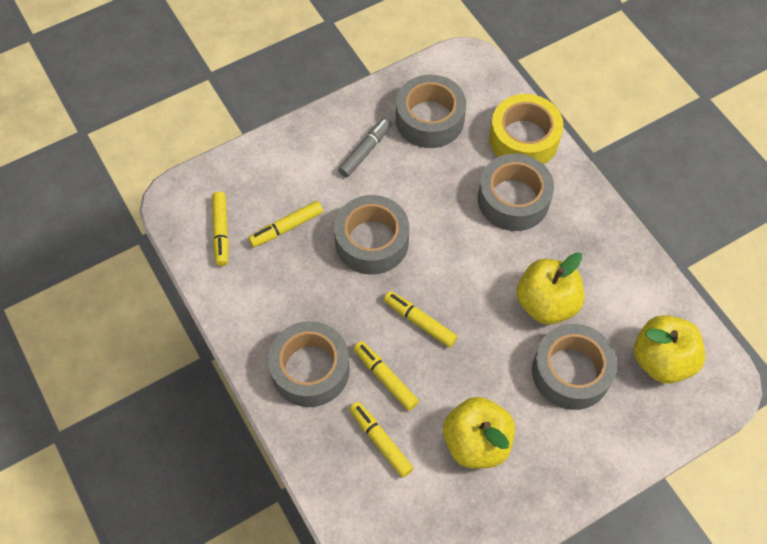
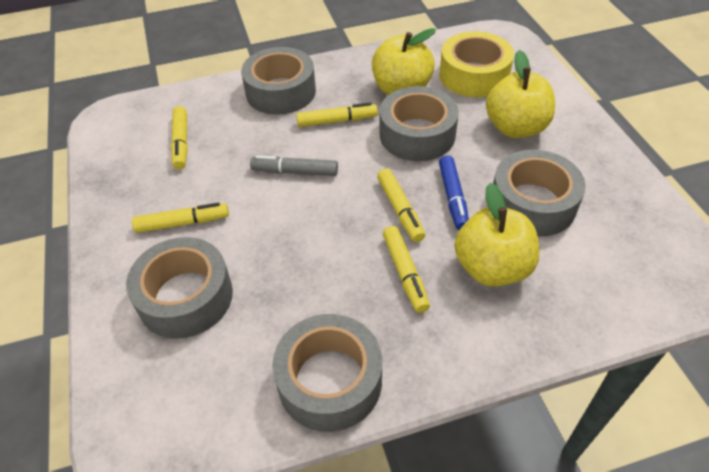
blue marker: 0 -> 1

